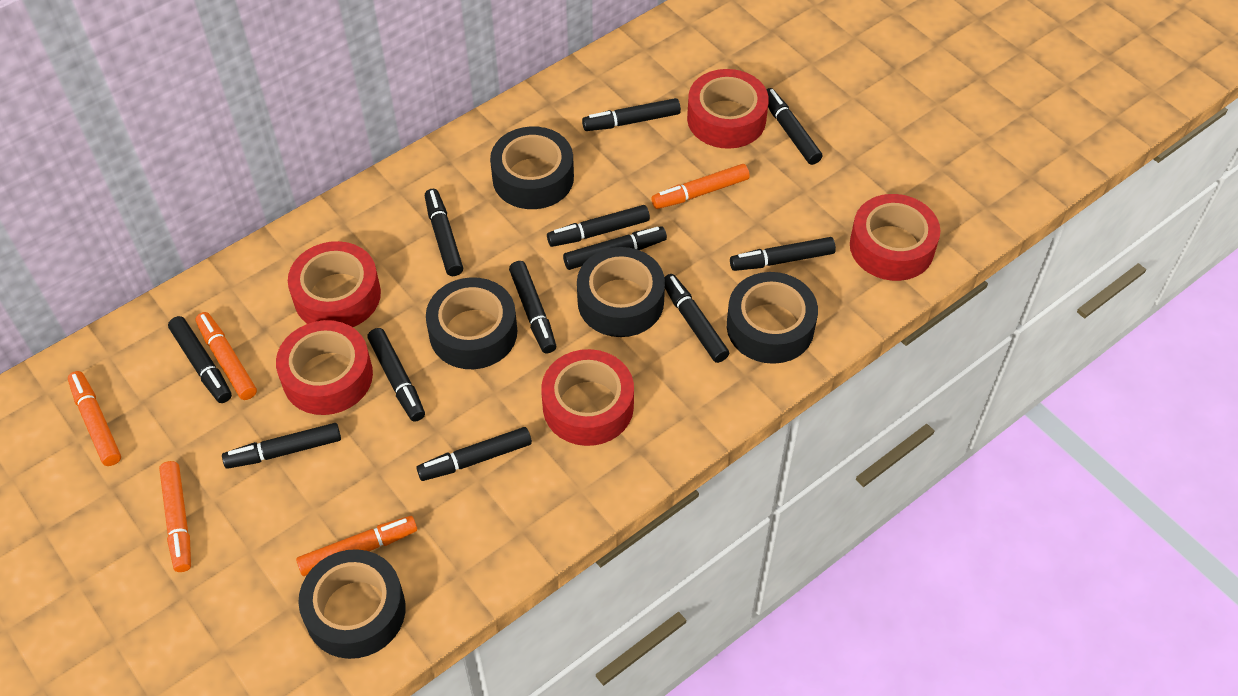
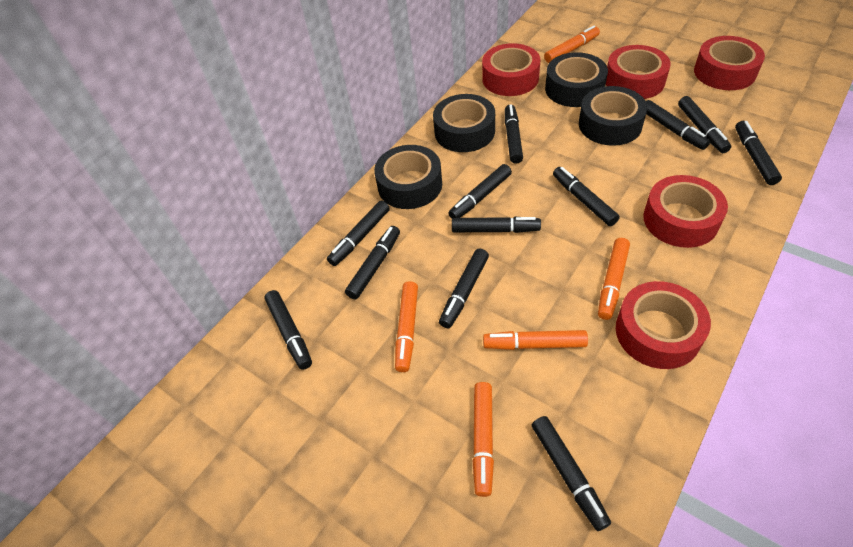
black tape: 5 -> 4

